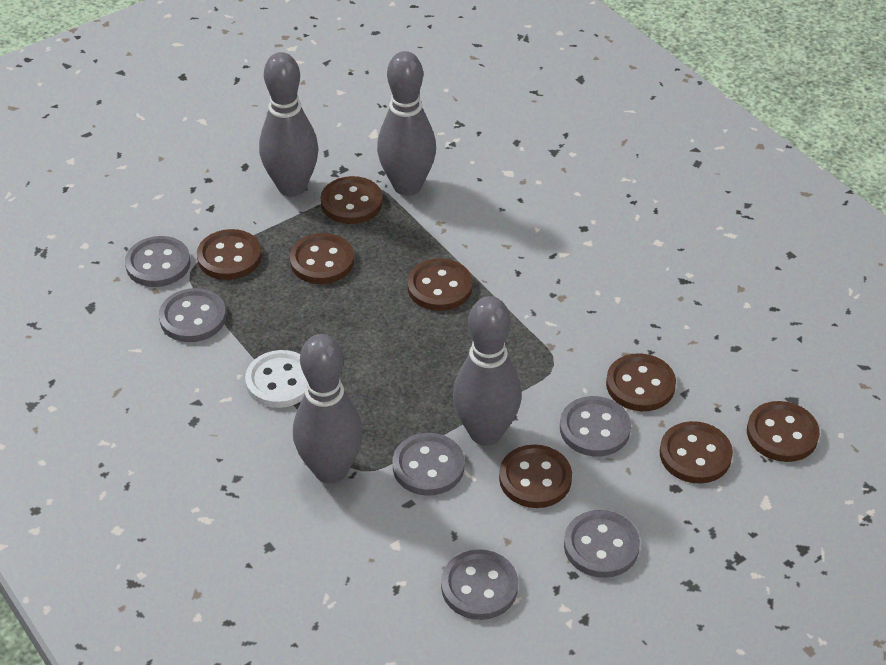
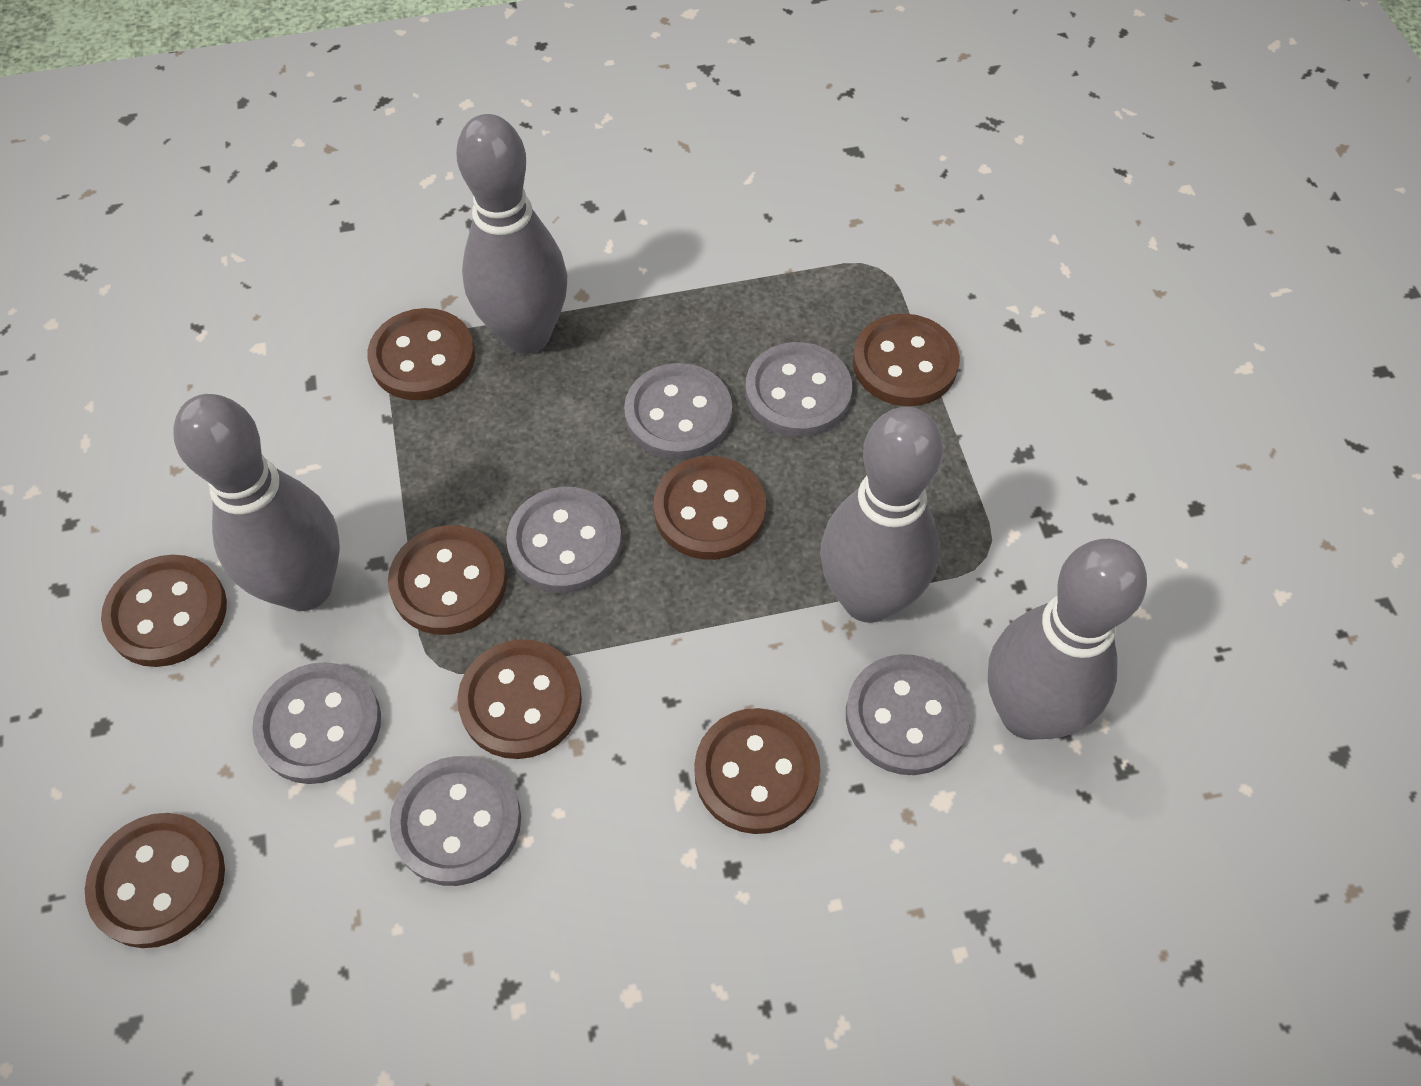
white button: 1 -> 0

